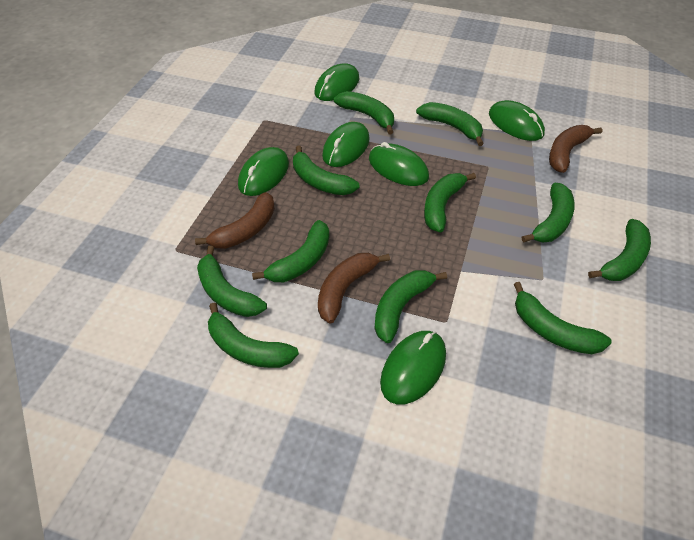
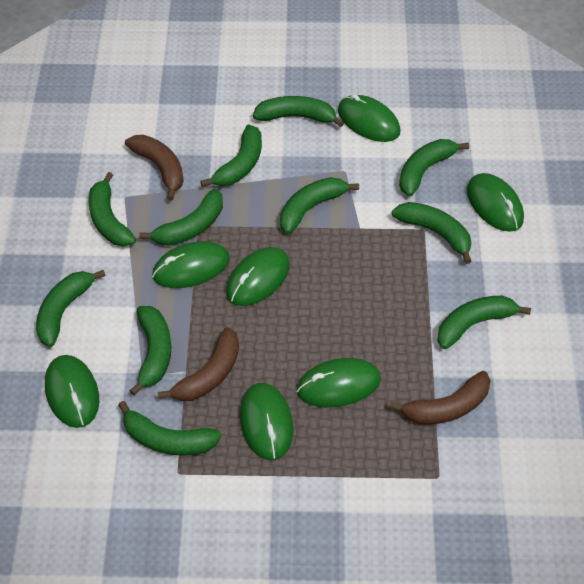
green mouse: 6 -> 7

